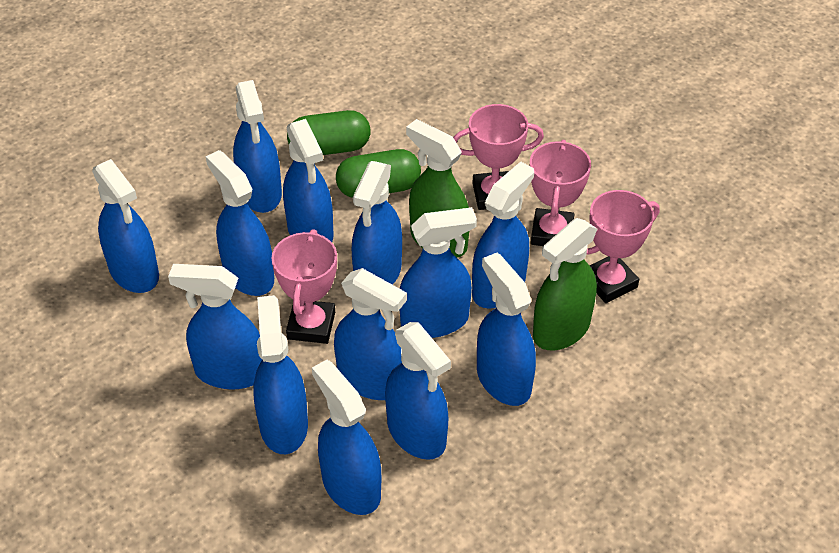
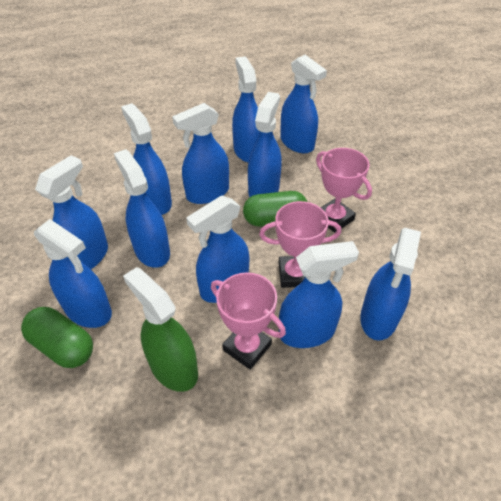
blue spray bottle: 13 -> 11
green spray bottle: 2 -> 1
pink trophy: 4 -> 3

